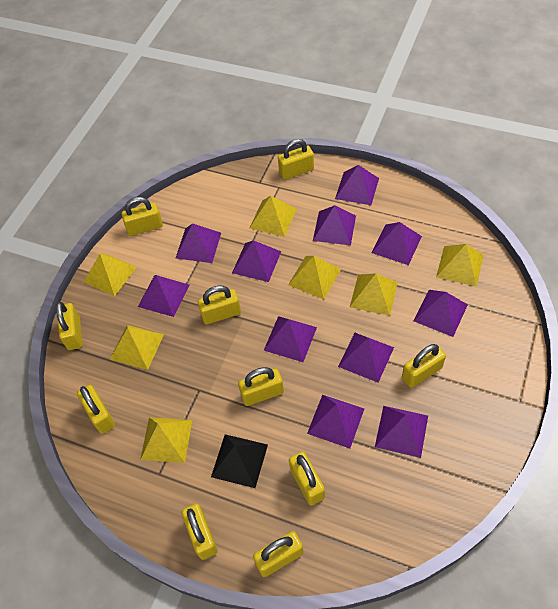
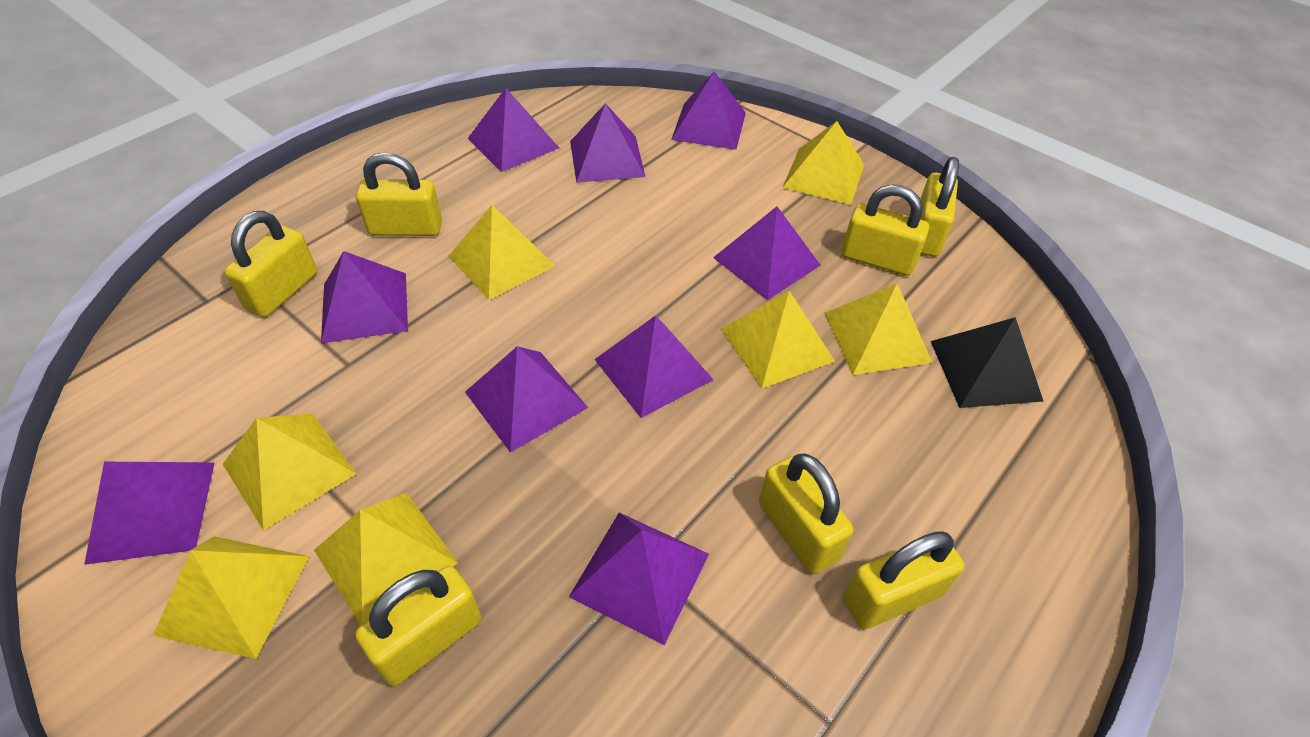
purple pyramid: 11 -> 9
yellow padlock: 10 -> 7

